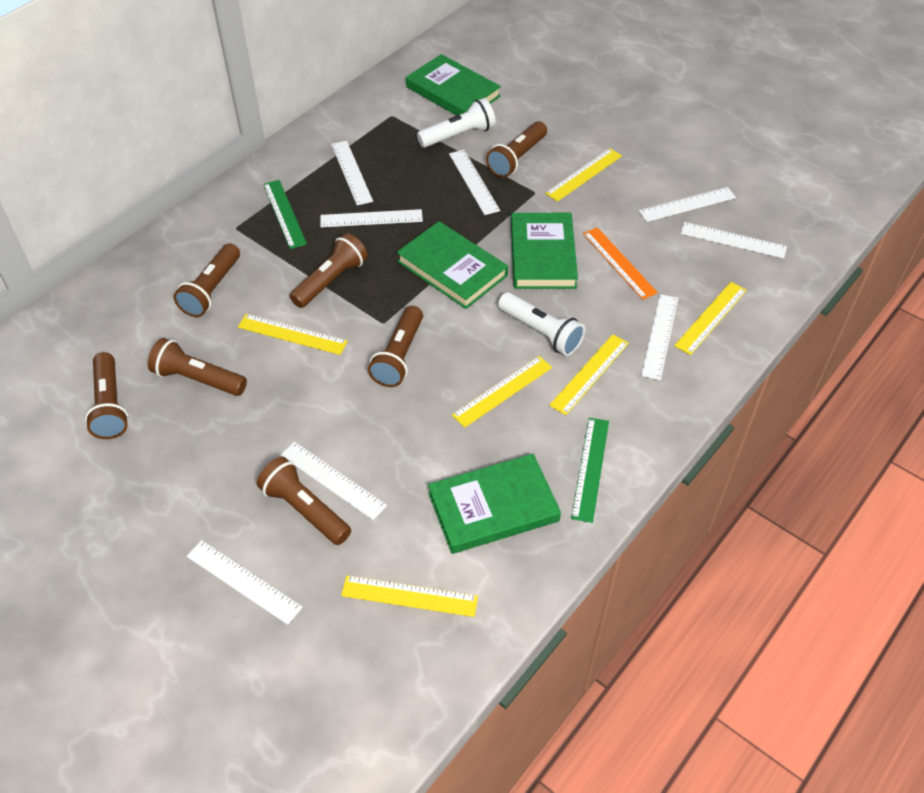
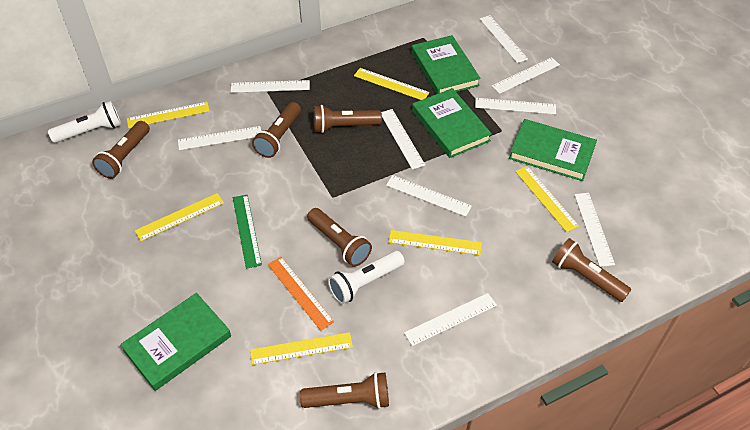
brown flashlight: 7 -> 6
green ruler: 2 -> 1
white ruler: 8 -> 9

